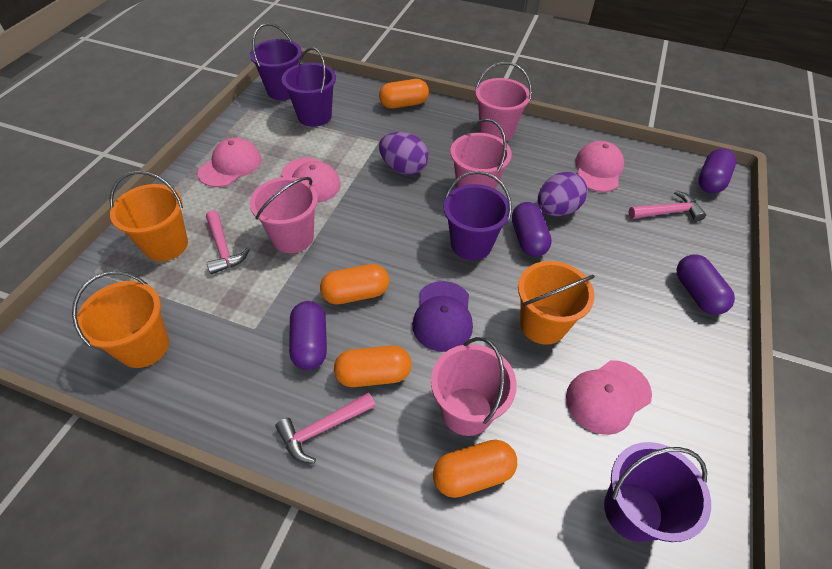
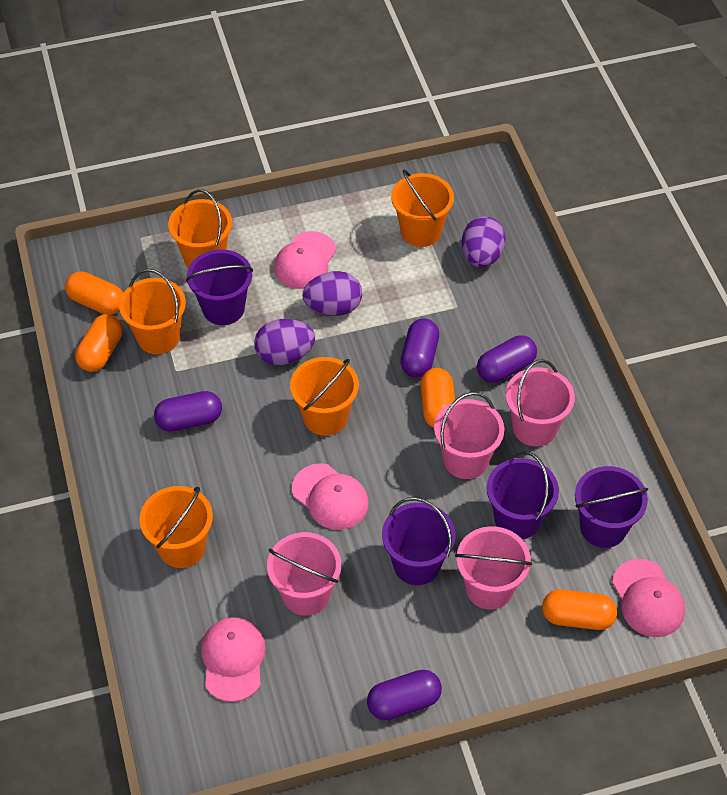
orange bucket: 3 -> 5
pink hammer: 3 -> 0
purple cap: 1 -> 0
purple egg: 2 -> 3

